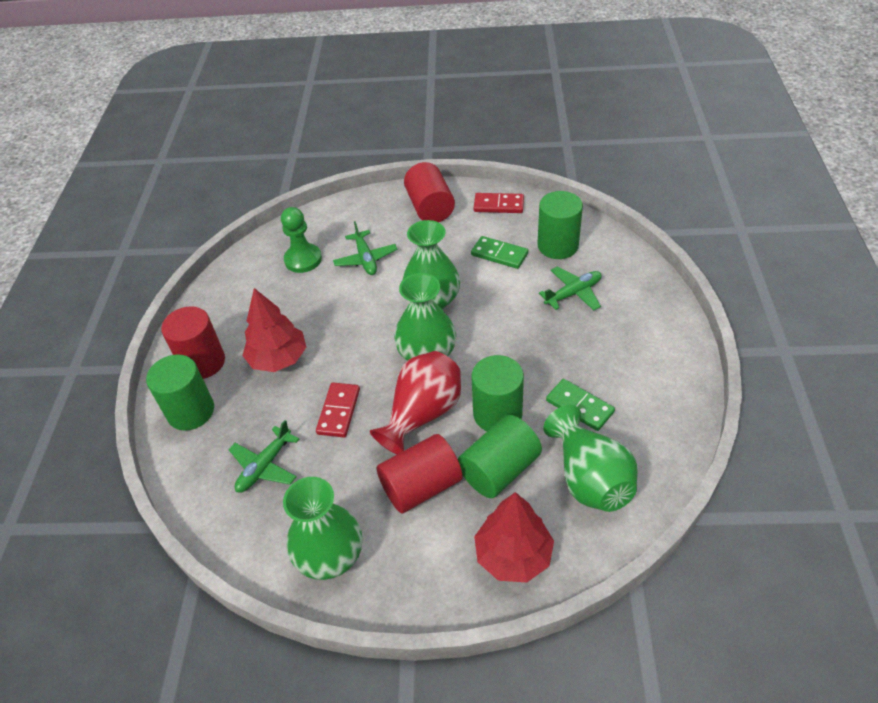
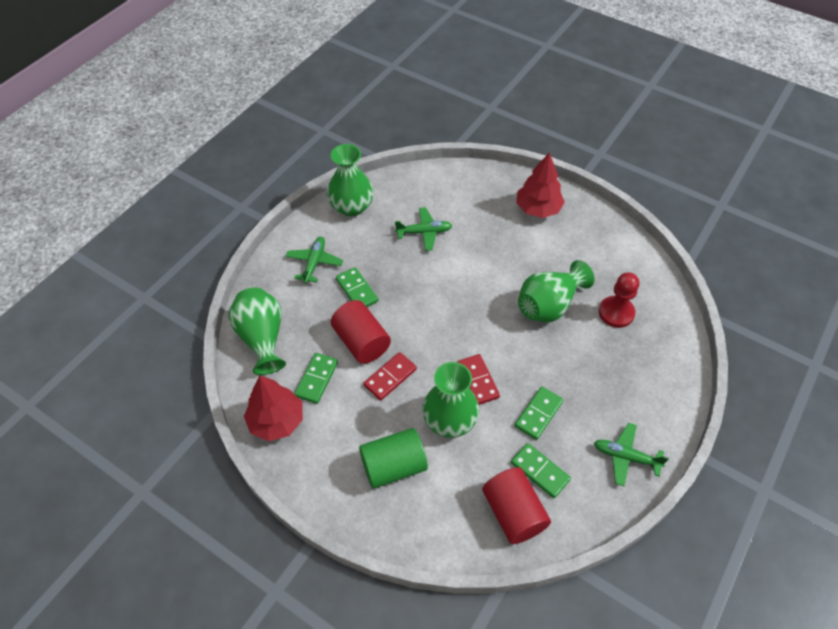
green cylinder: 4 -> 1
green domino: 2 -> 4
green pawn: 1 -> 0
red cylinder: 3 -> 2
red pawn: 0 -> 1
red vase: 1 -> 0

